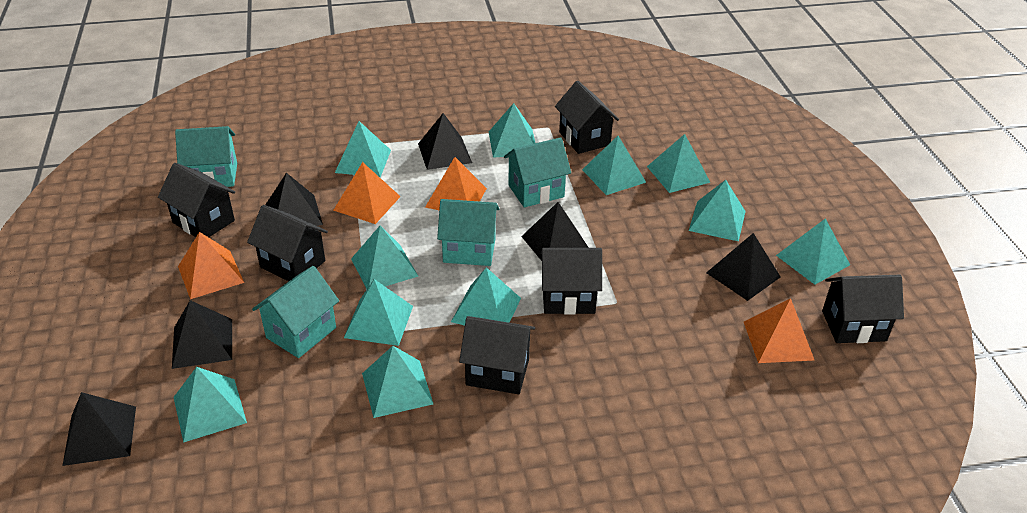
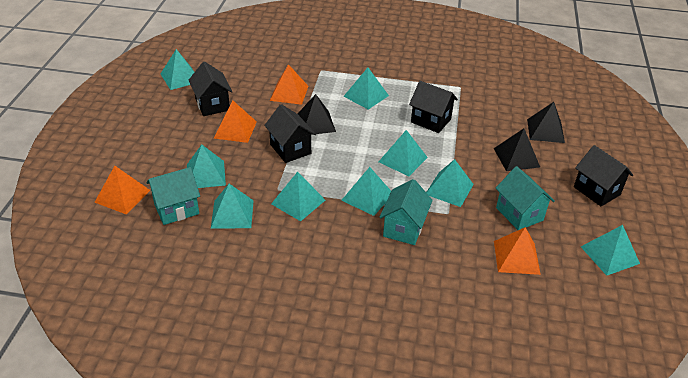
black house: 6 -> 4
black pyramid: 6 -> 3
turquoise house: 4 -> 3
turquoise pyramid: 11 -> 9

